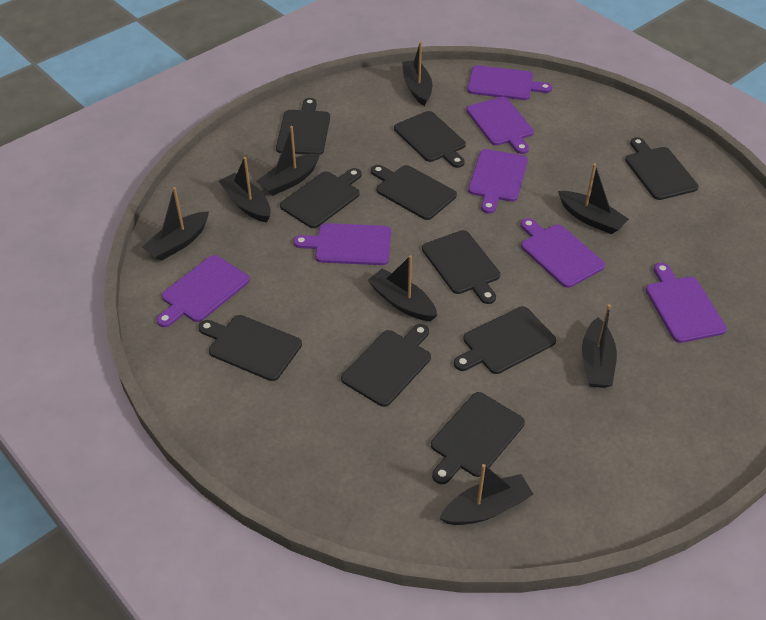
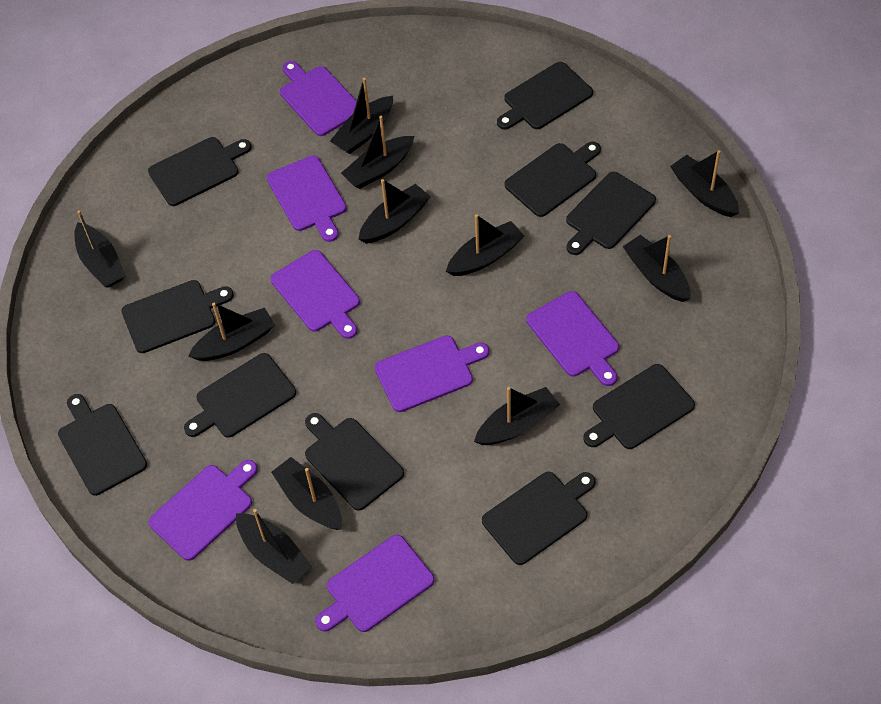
black boat: 8 -> 11

